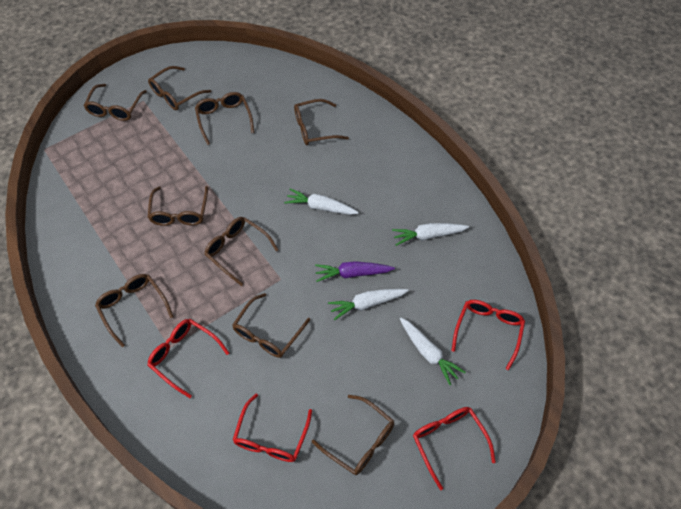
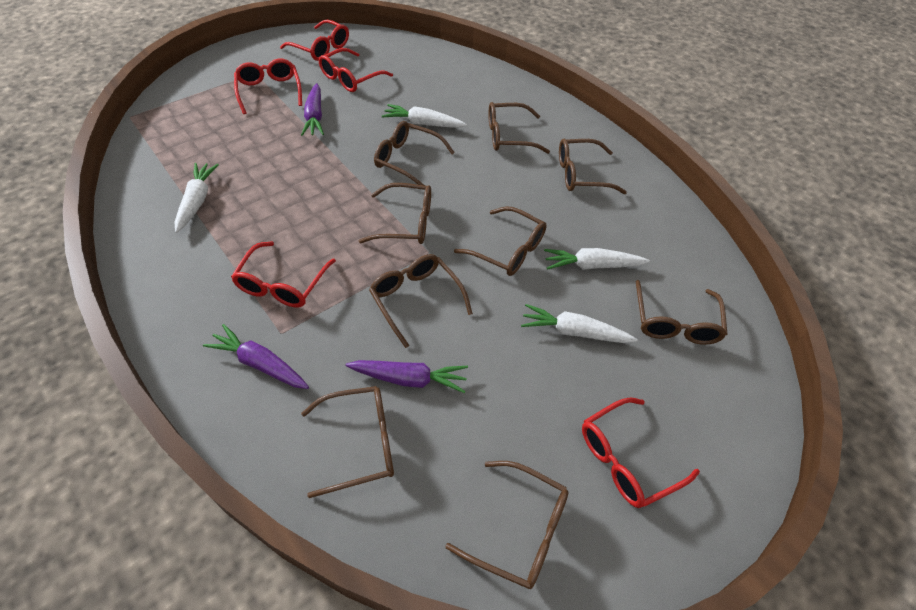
purple carrot: 1 -> 3
red glasses: 4 -> 5

